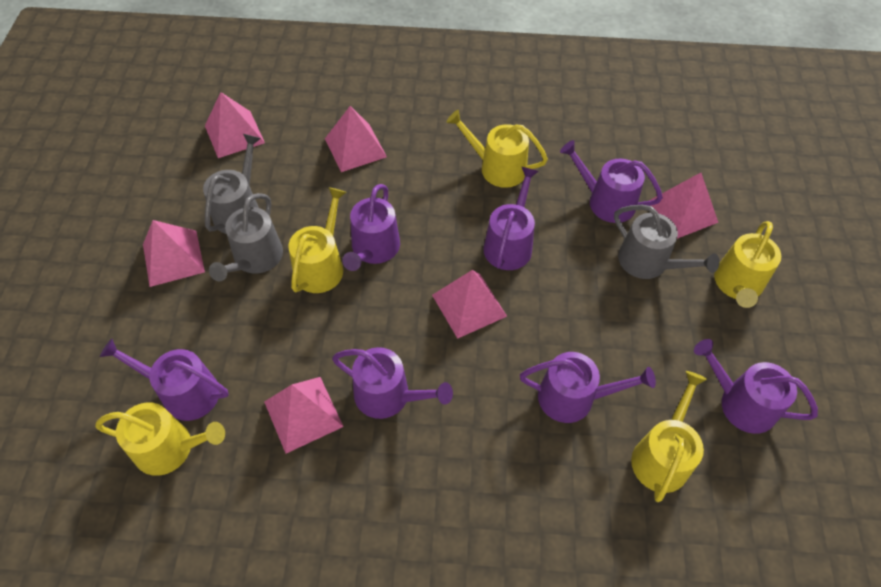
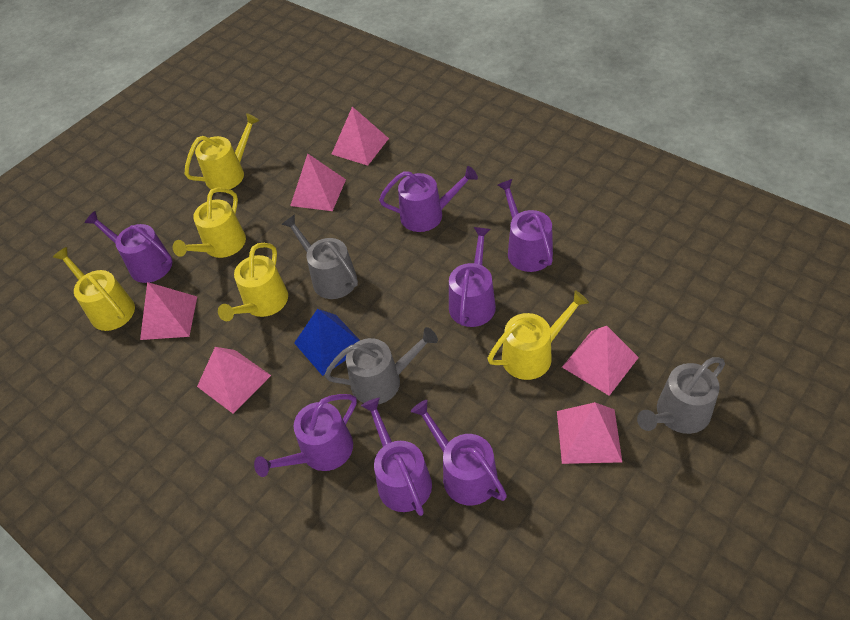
blue pyramid: 0 -> 1

